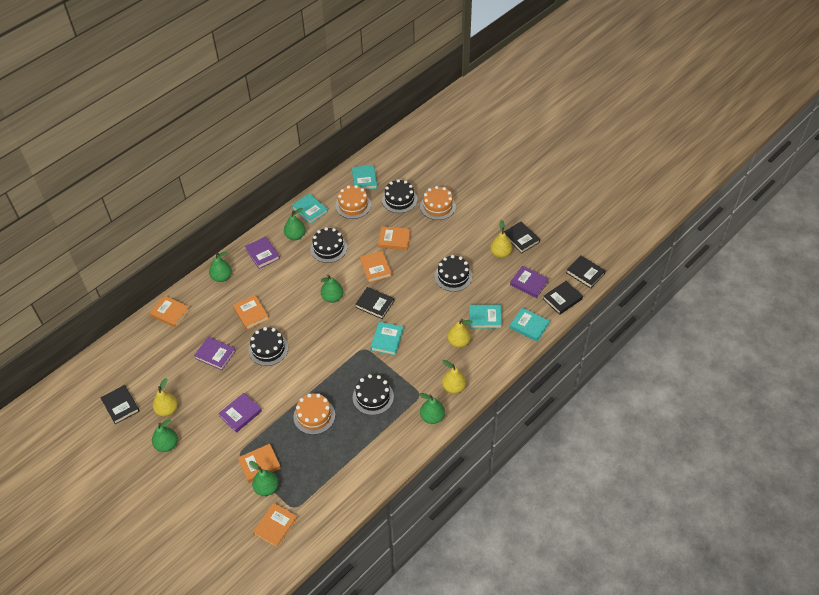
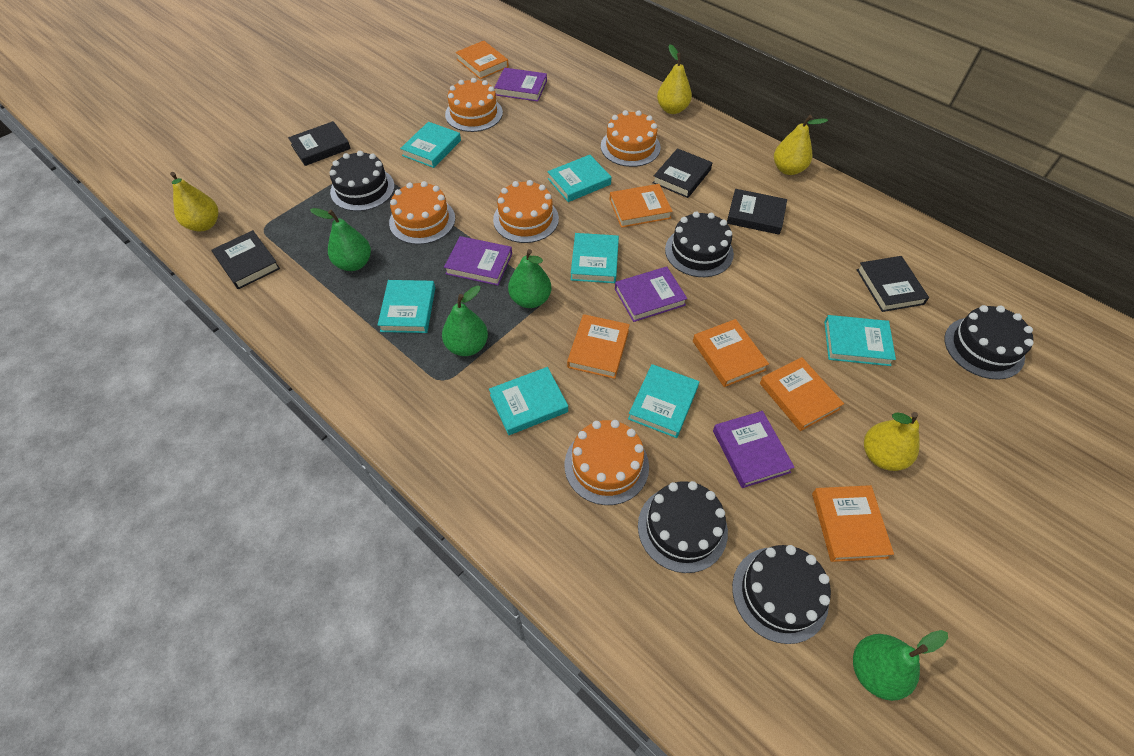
green pear: 6 -> 4
orange cake: 3 -> 5
turquoise book: 5 -> 7

